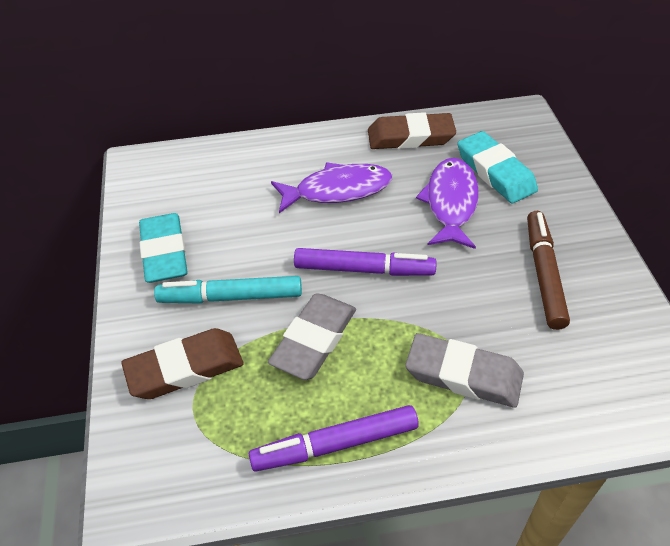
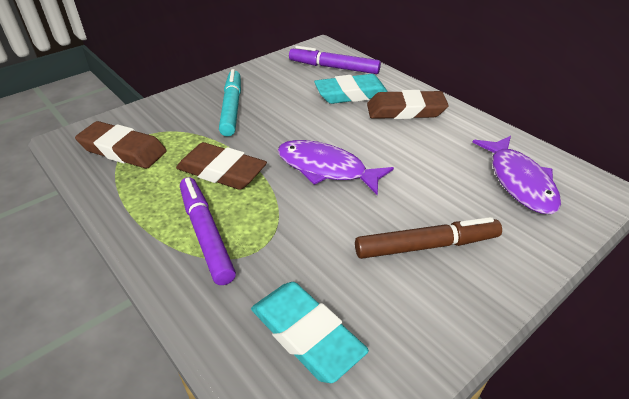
brown eraser: 2 -> 3
grey eraser: 2 -> 0

